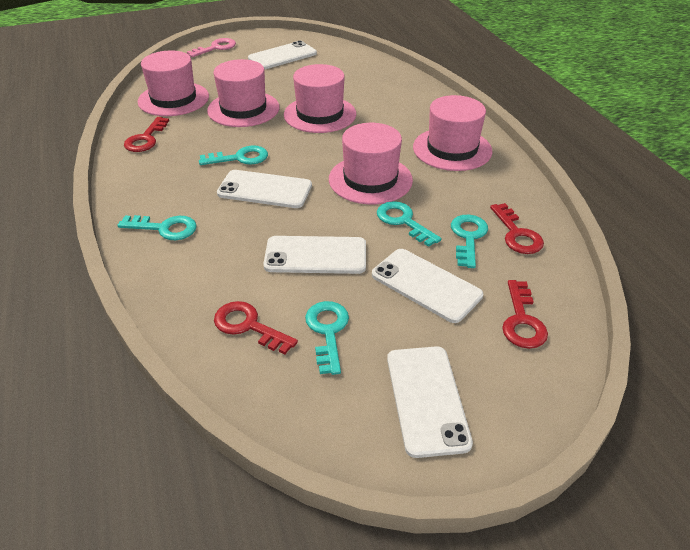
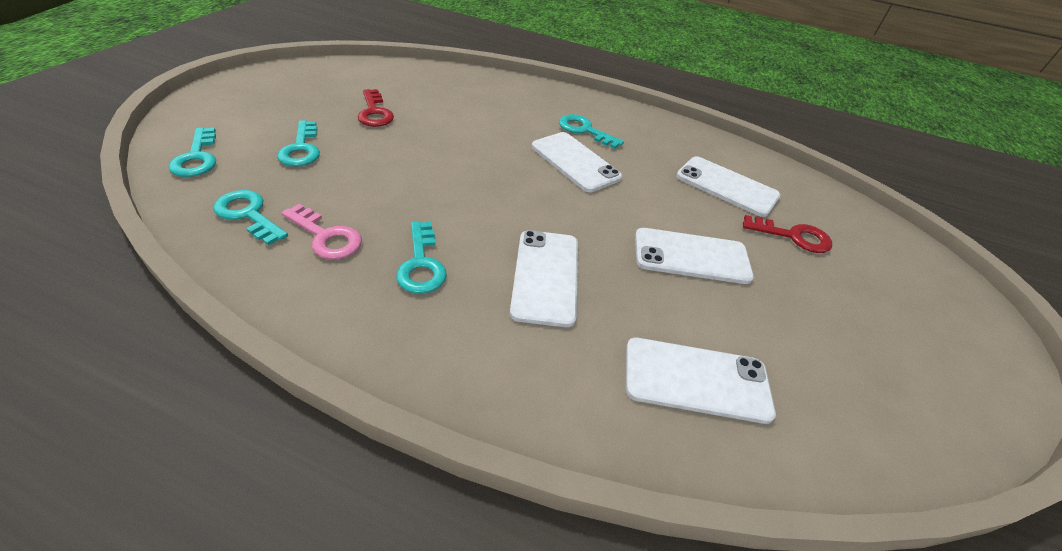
pink hat: 5 -> 0
red key: 4 -> 2

